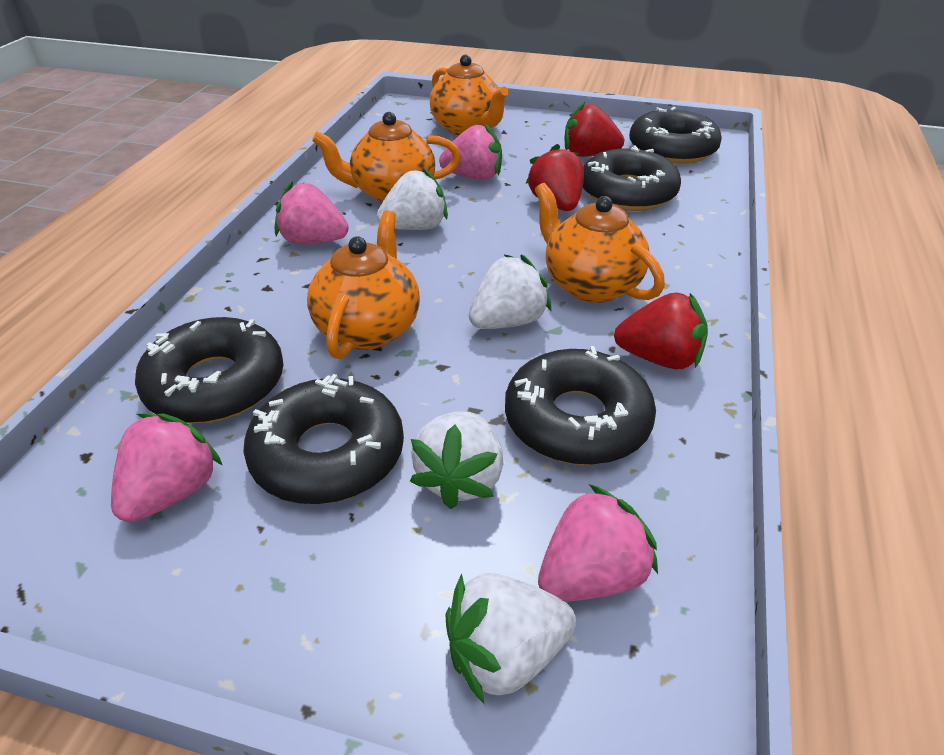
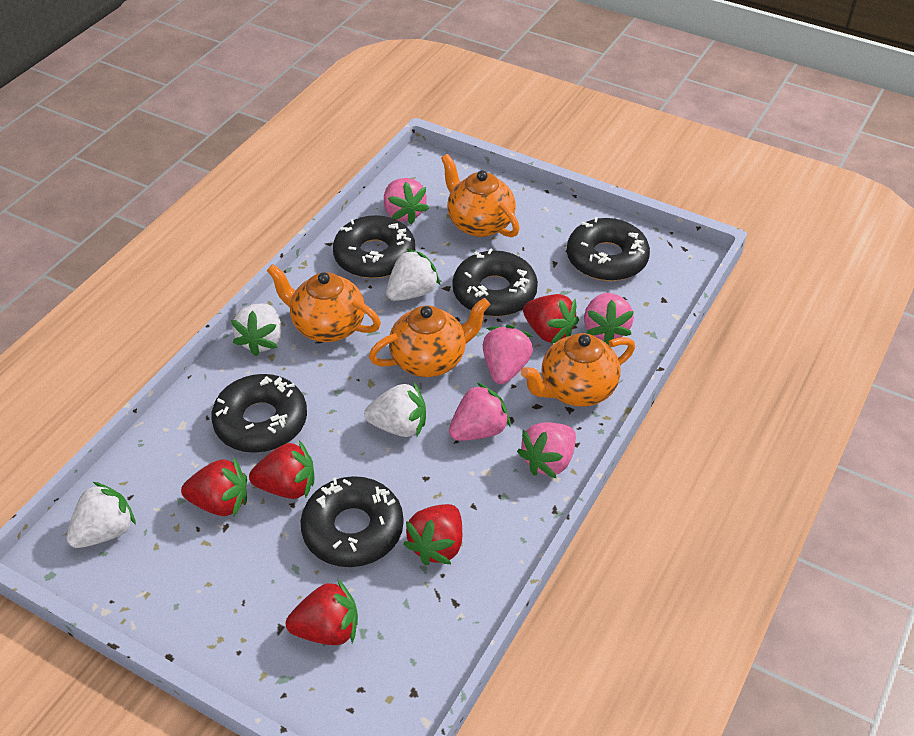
pink strawberry: 4 -> 5
red strawberry: 3 -> 5

